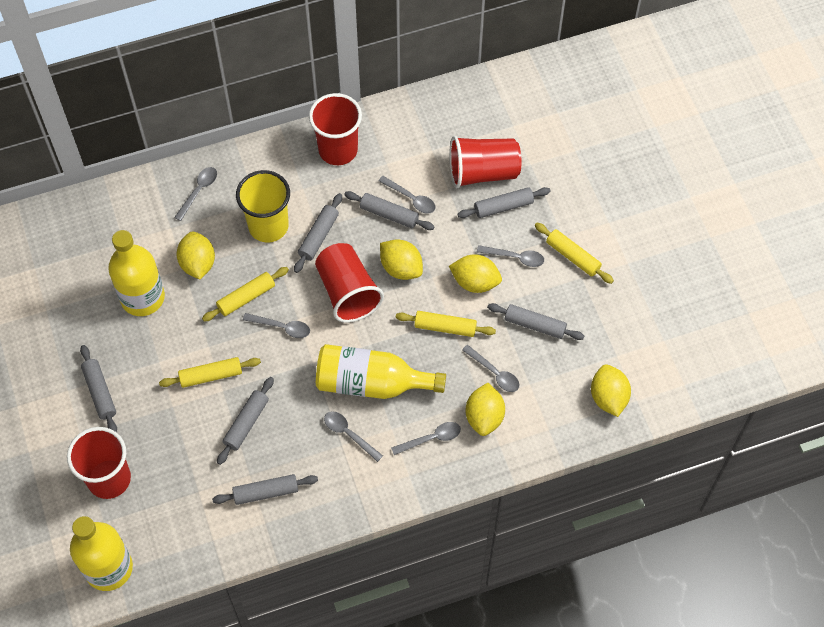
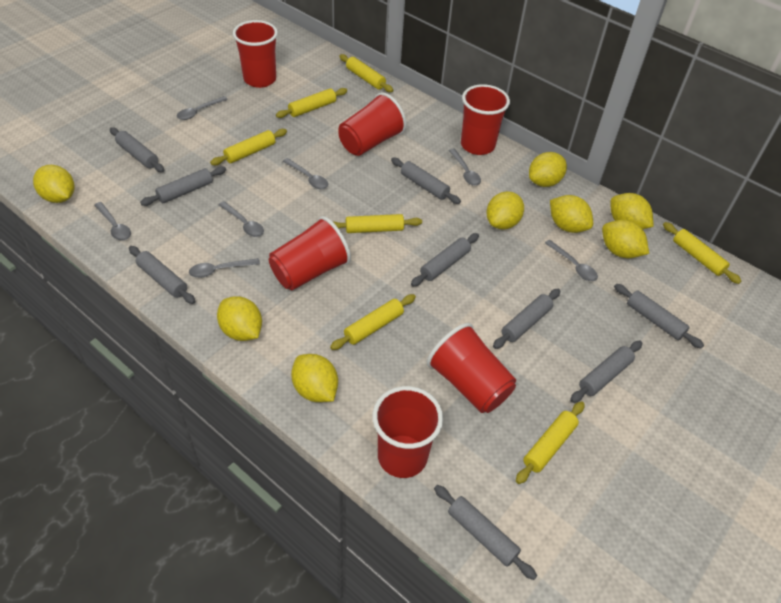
grey rolling pin: 7 -> 9
red cup: 4 -> 6
yellow bottle: 3 -> 0
yellow cup: 1 -> 0
yellow lemon: 5 -> 8
yellow rolling pin: 4 -> 7

